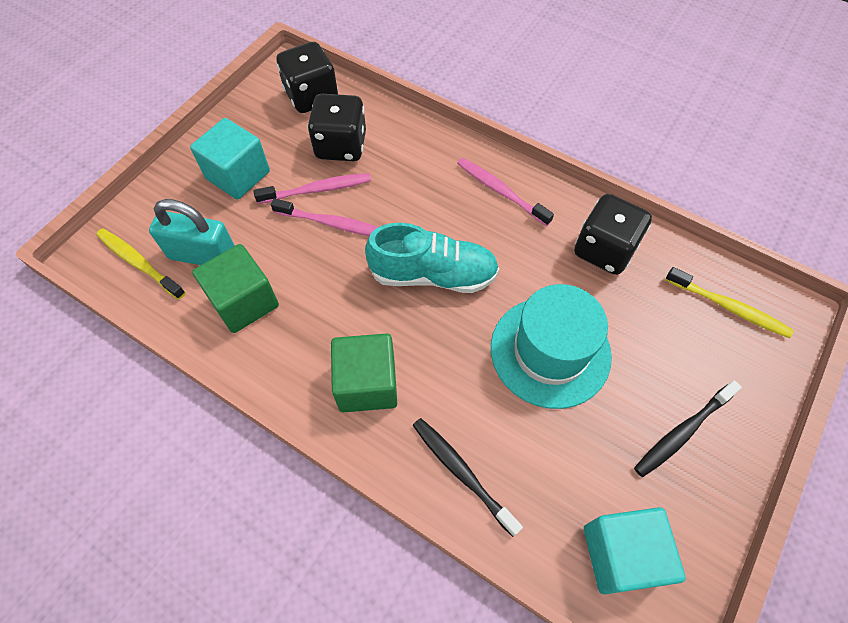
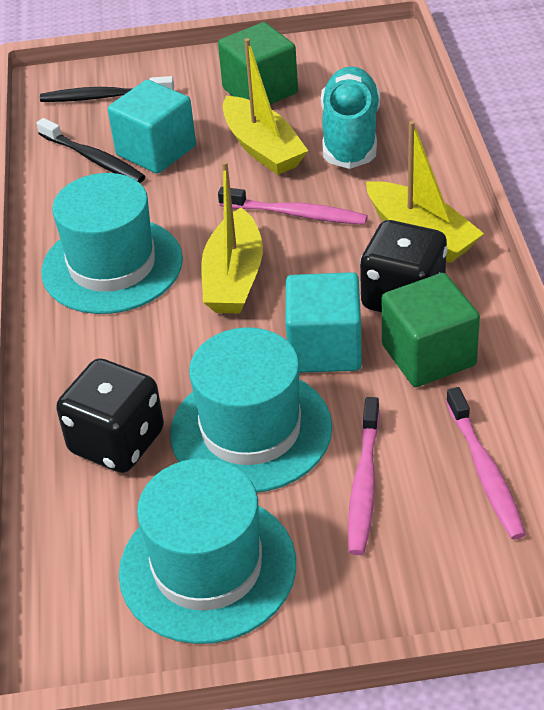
black dice: 3 -> 2
turquoise hat: 1 -> 3
turquoise padlock: 1 -> 0
yellow boat: 0 -> 3
yellow toothbrush: 2 -> 0

